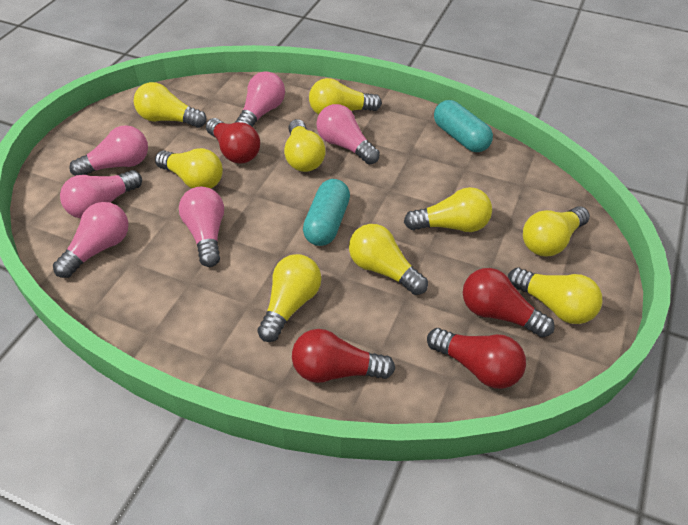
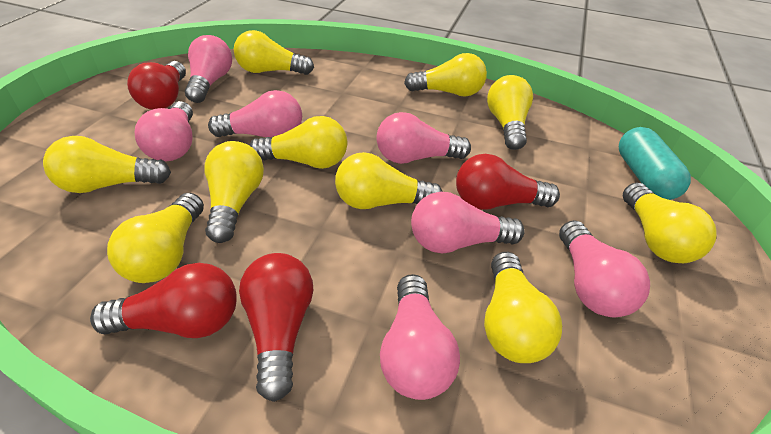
pink light bulb: 6 -> 7
turquoise capsule: 2 -> 1
yellow light bulb: 9 -> 10

